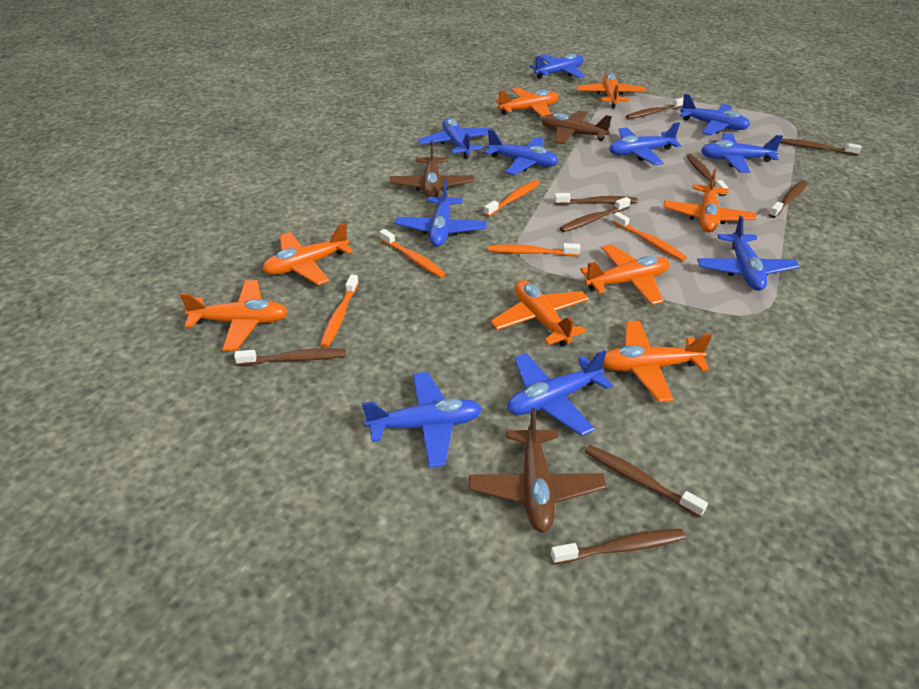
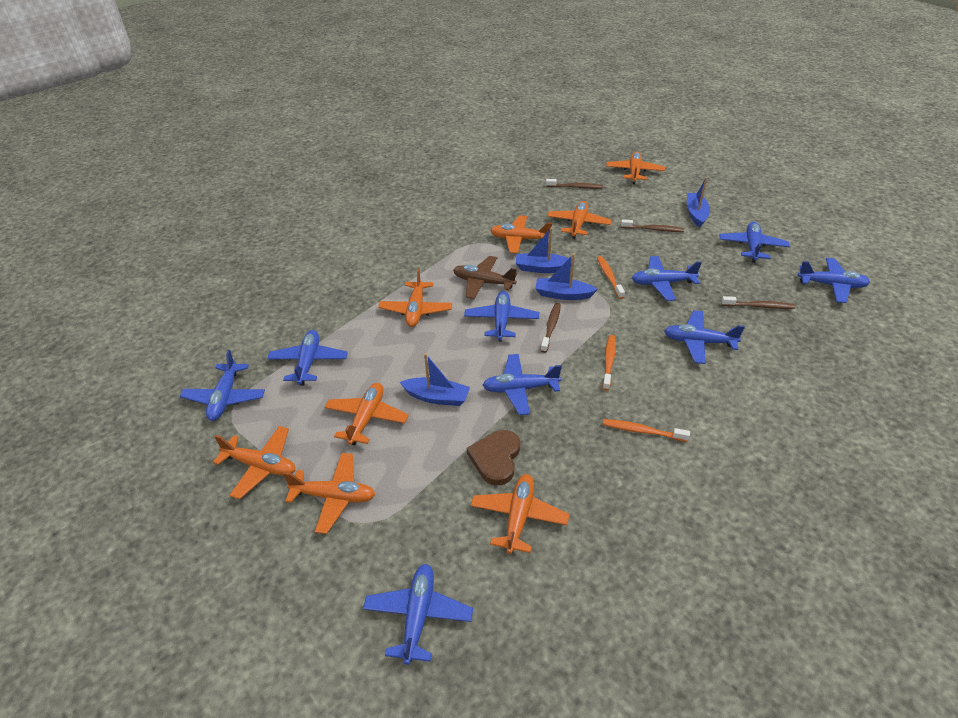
blue boat: 0 -> 4
blue plane: 10 -> 9
brown heart: 0 -> 1
brown plane: 3 -> 1
brown toothbrush: 9 -> 4
orange toothbrush: 5 -> 3

